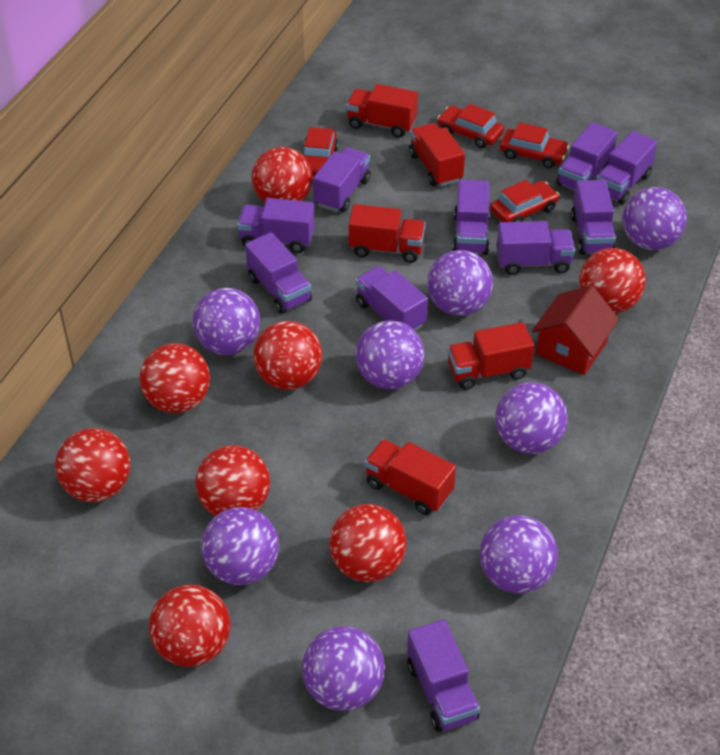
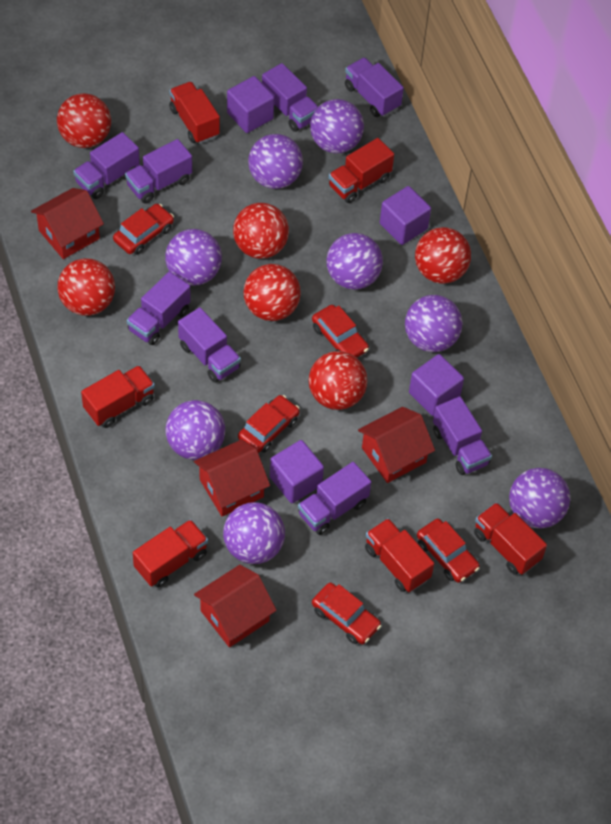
purple cube: 0 -> 4
purple truck: 10 -> 8
red ball: 8 -> 6
red car: 4 -> 5
red house: 1 -> 4
red truck: 5 -> 6

